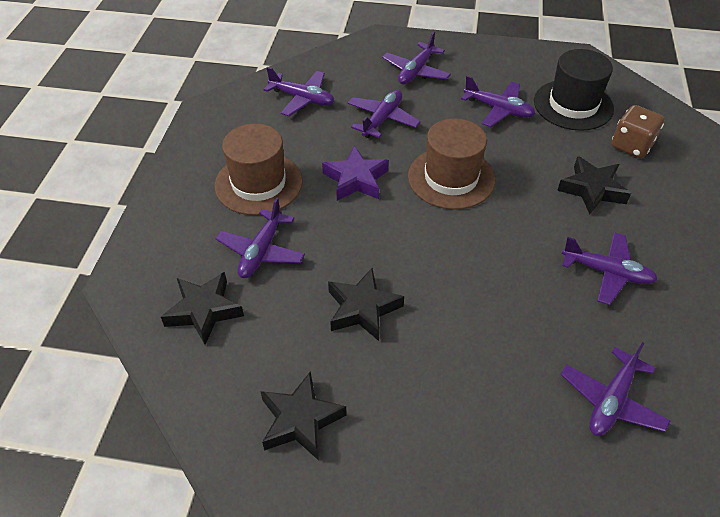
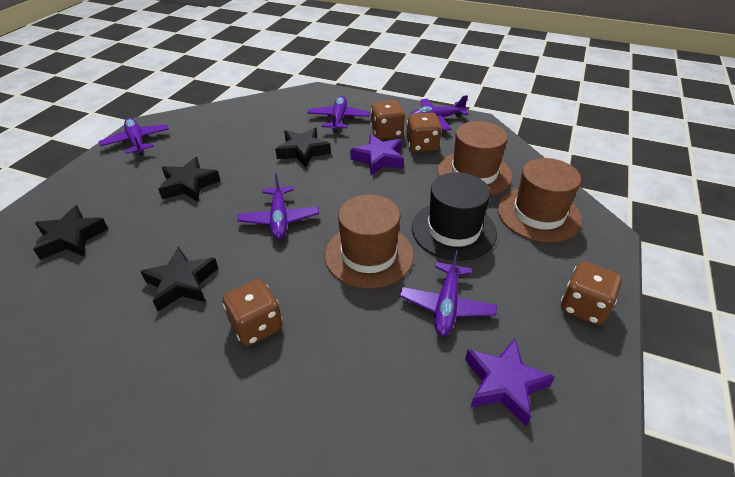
brown dice: 1 -> 4
brown hat: 2 -> 3
purple plane: 7 -> 5
purple star: 1 -> 2

